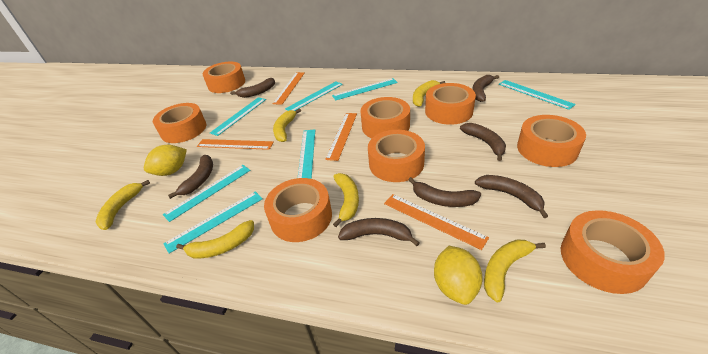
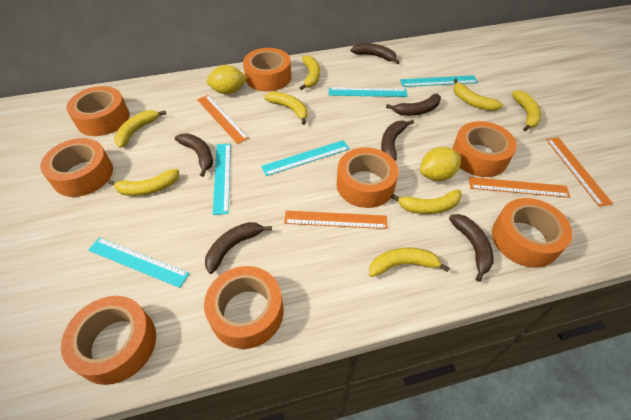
brown banana: 7 -> 6
turquoise ruler: 7 -> 5
yellow banana: 6 -> 8

